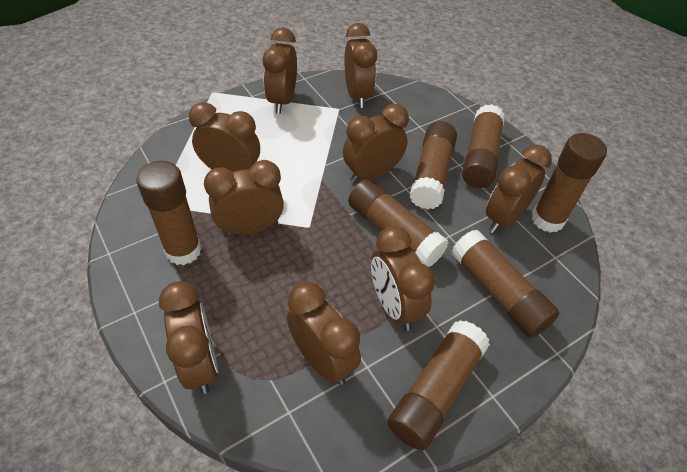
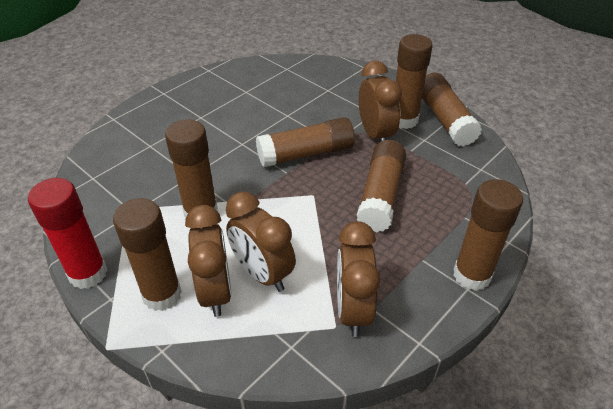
brown clock: 9 -> 4
red glue stick: 0 -> 1

